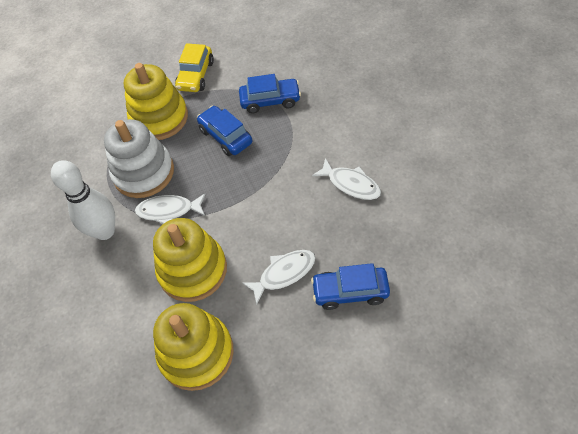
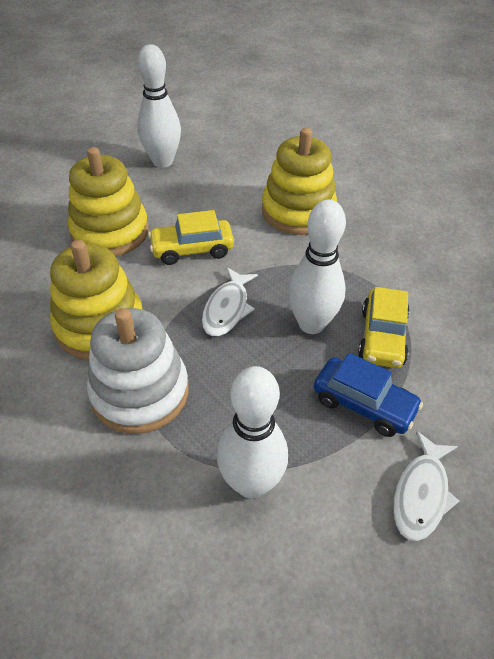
blue car: 3 -> 1
white bowling pin: 1 -> 3
white fish: 3 -> 2
yellow car: 1 -> 2

